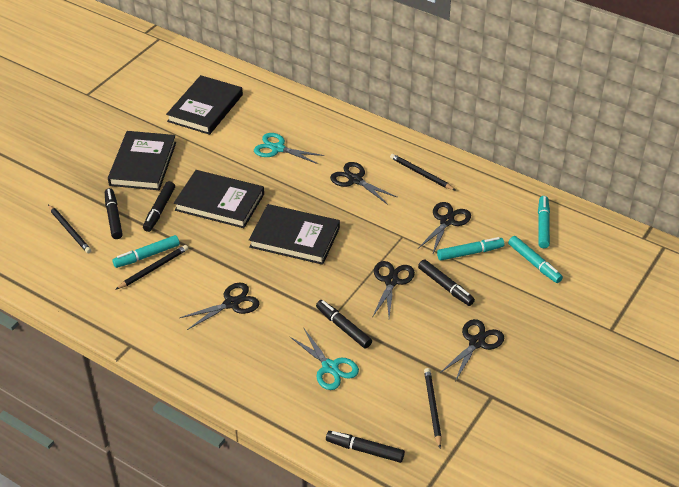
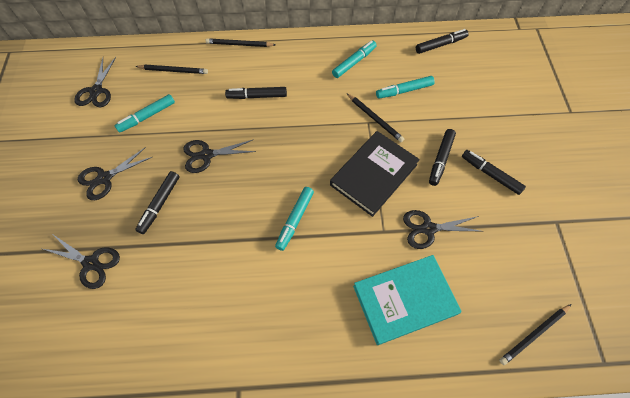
black book: 4 -> 1
turquoise book: 0 -> 1
turquoise scissors: 2 -> 0

